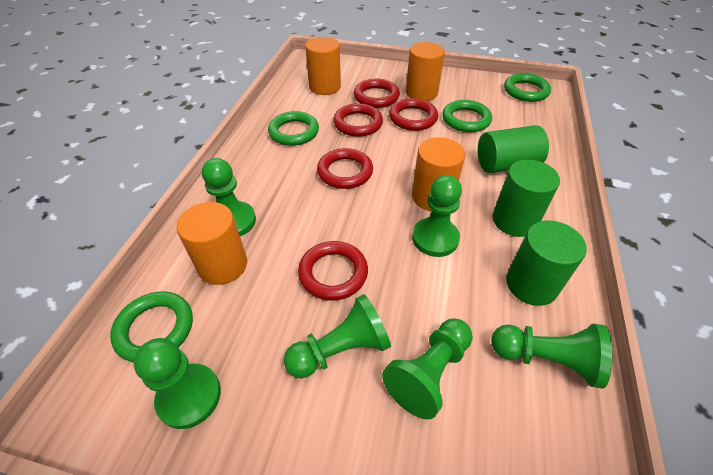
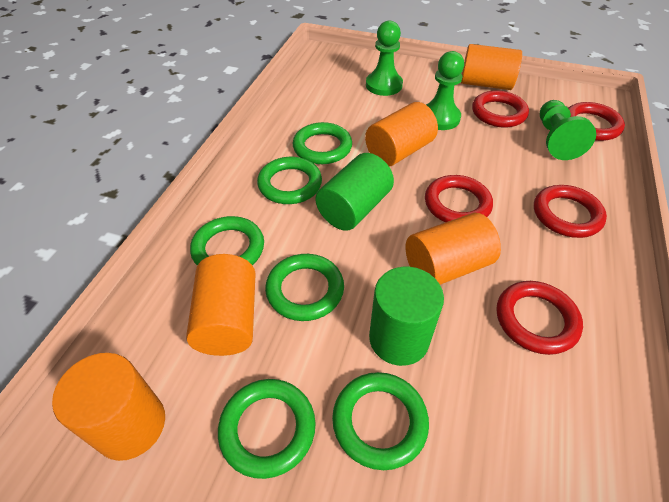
green cylinder: 3 -> 2
green pawn: 6 -> 3
green ring: 4 -> 6
orange cylinder: 4 -> 5

